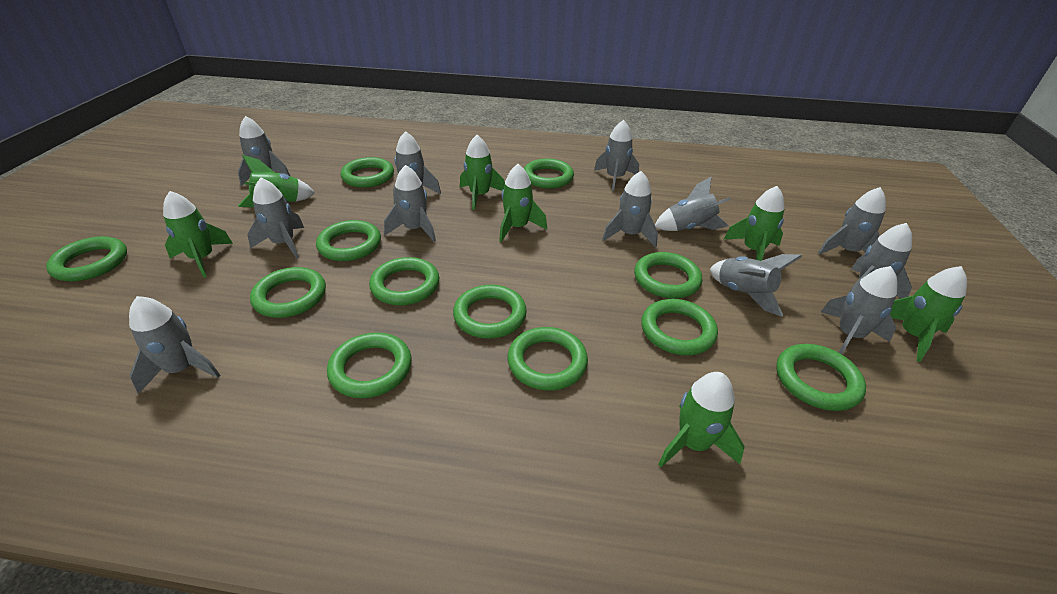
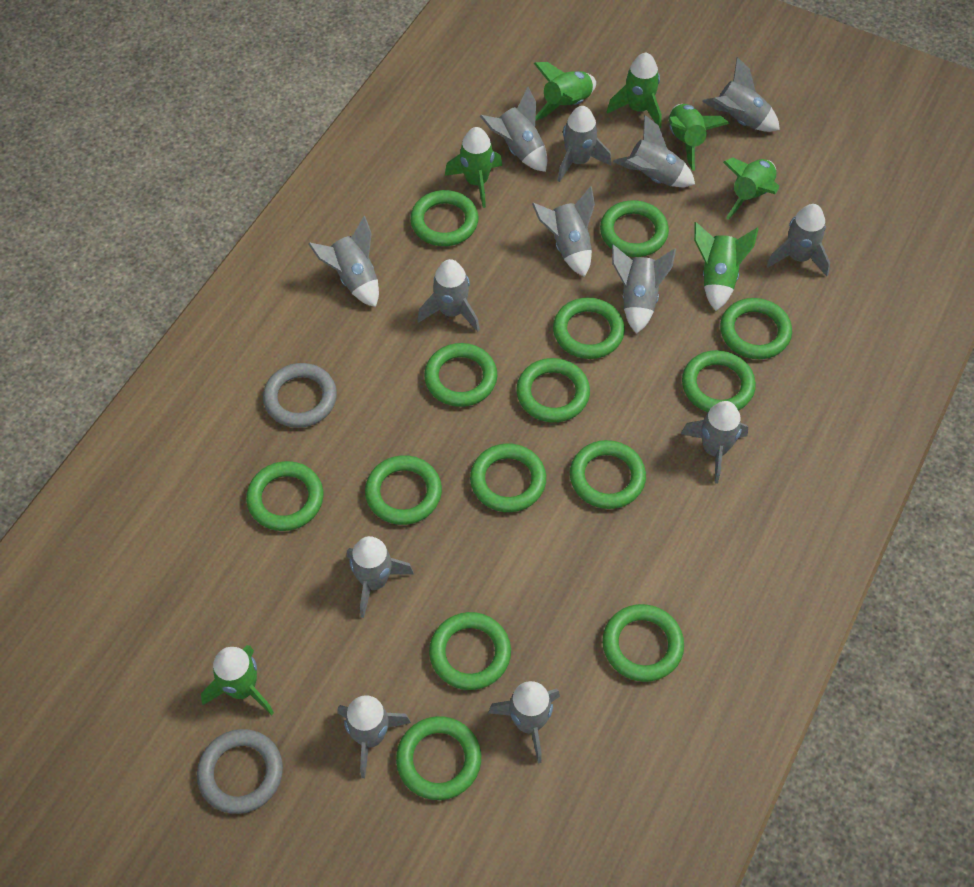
green ring: 12 -> 14
grey ring: 0 -> 2
grey rocket: 12 -> 13

